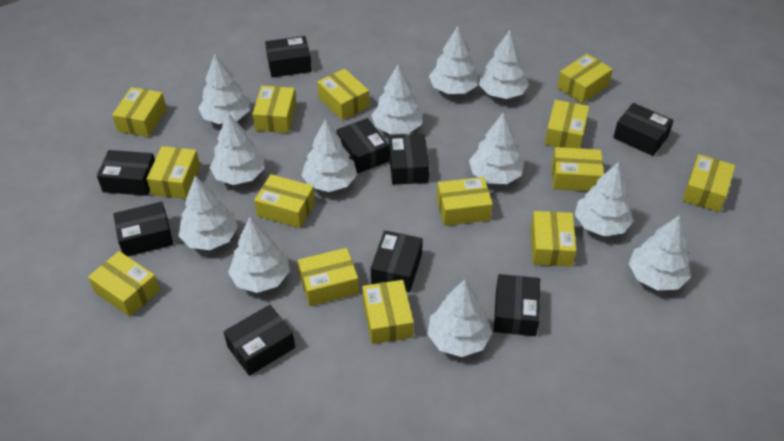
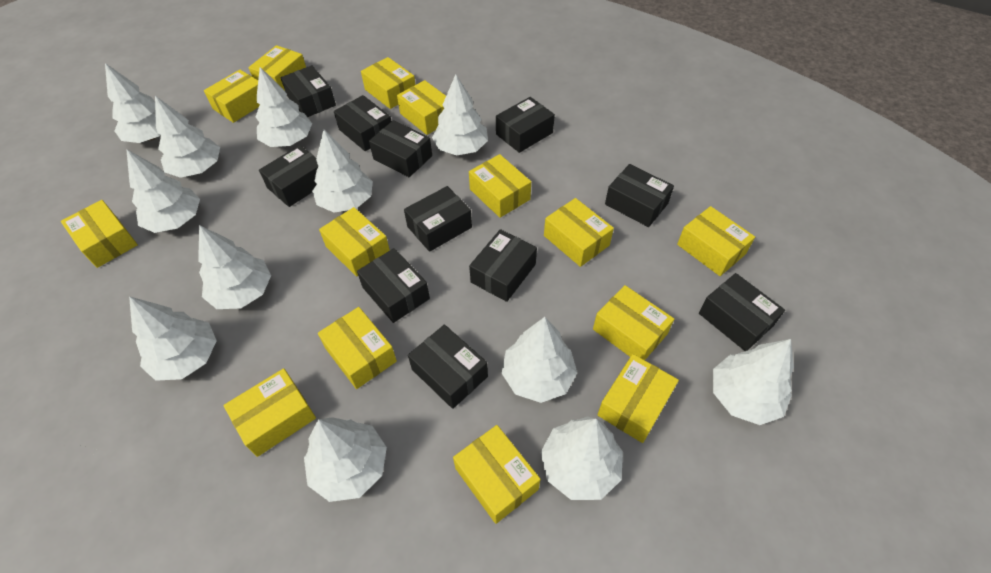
black box: 9 -> 11

